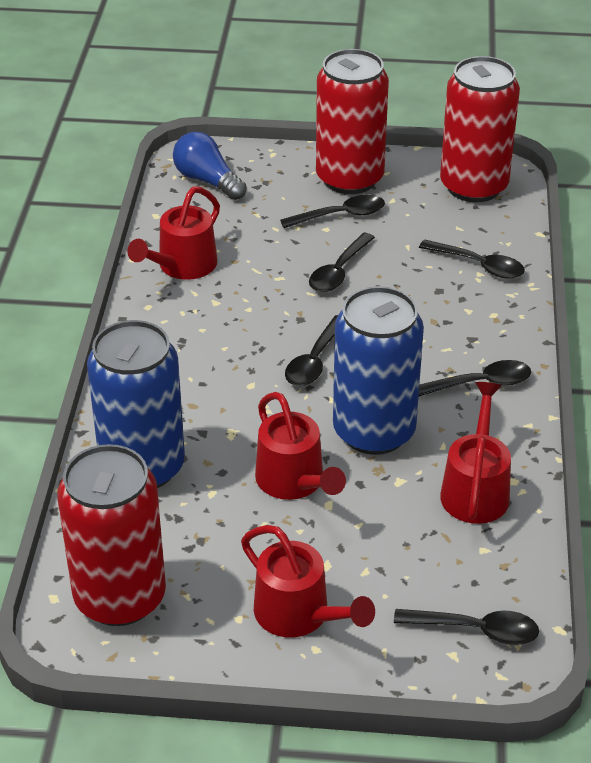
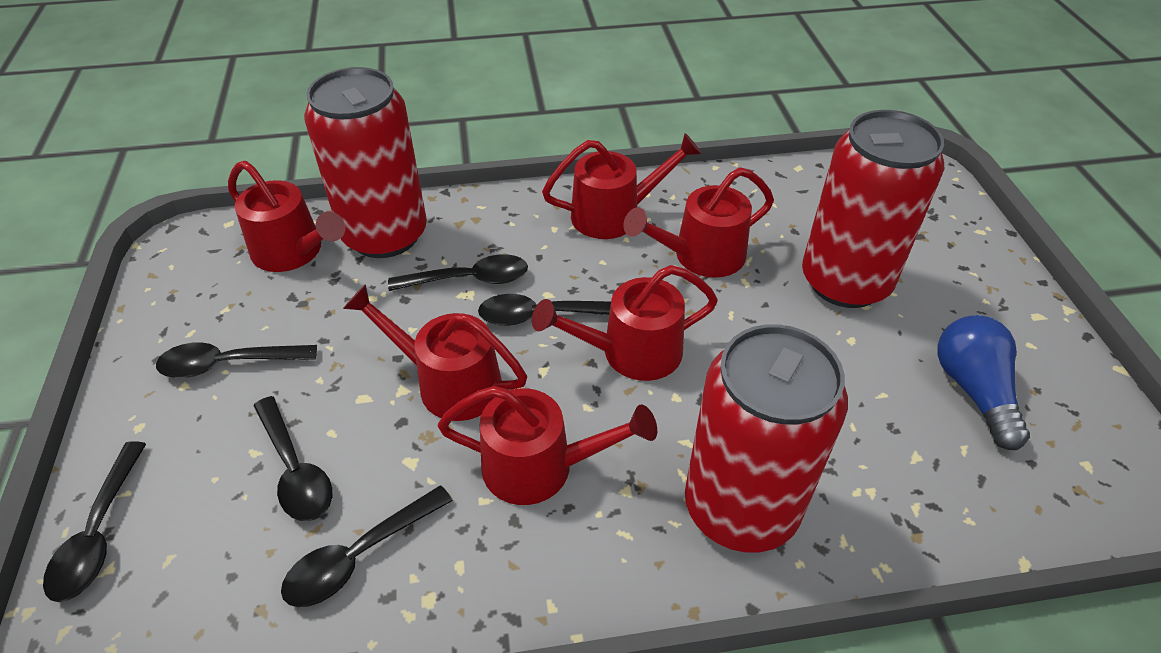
blue can: 2 -> 0
red watering can: 4 -> 6

